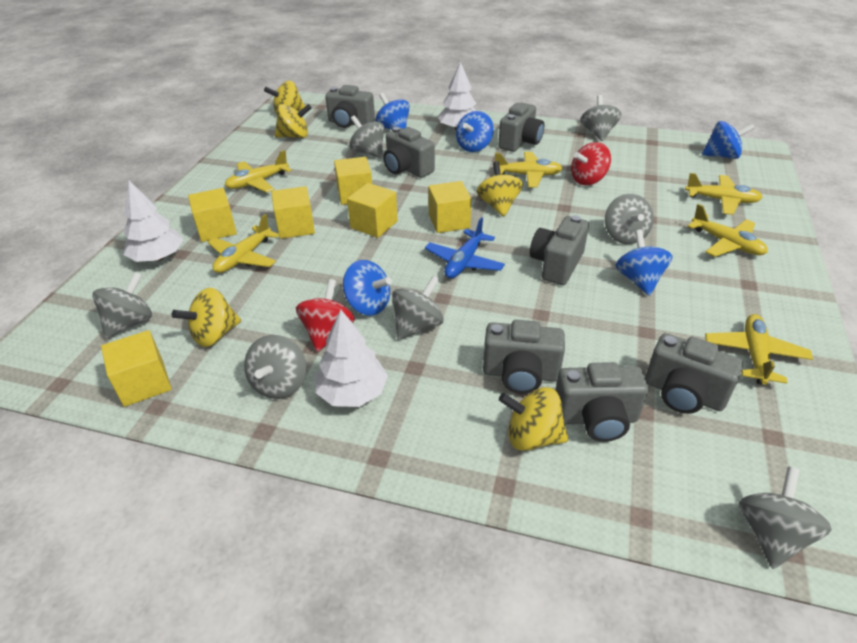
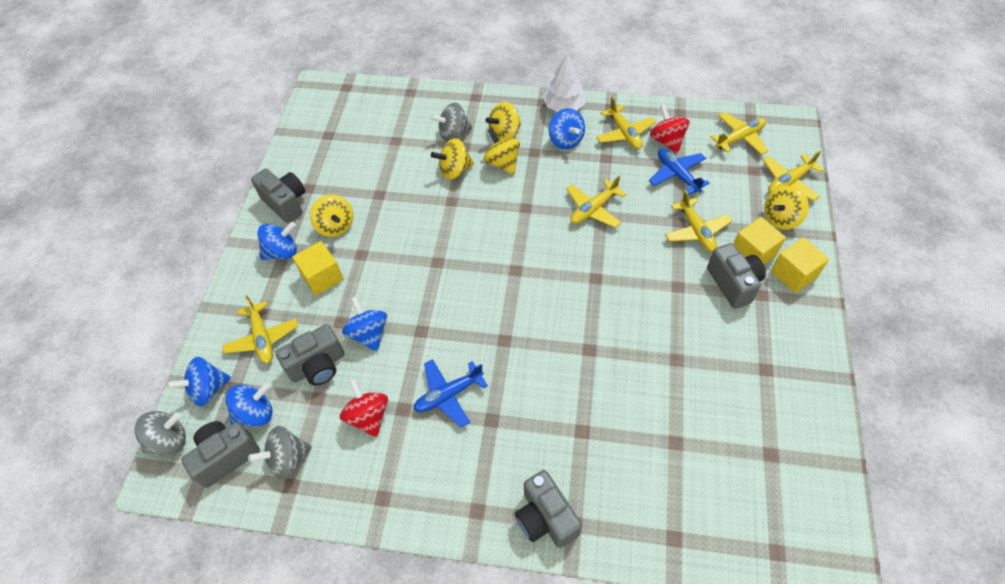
blue plane: 1 -> 2
grey camera: 7 -> 5
grey spinning top: 7 -> 3
white tree: 3 -> 1
yellow cube: 6 -> 3

